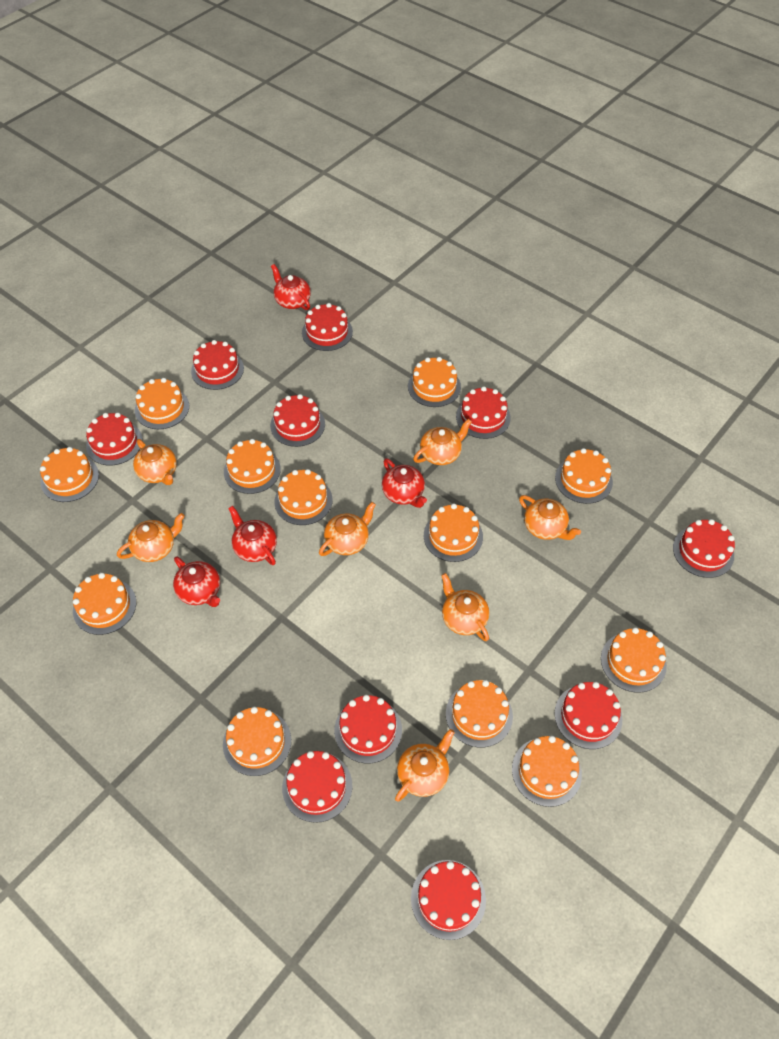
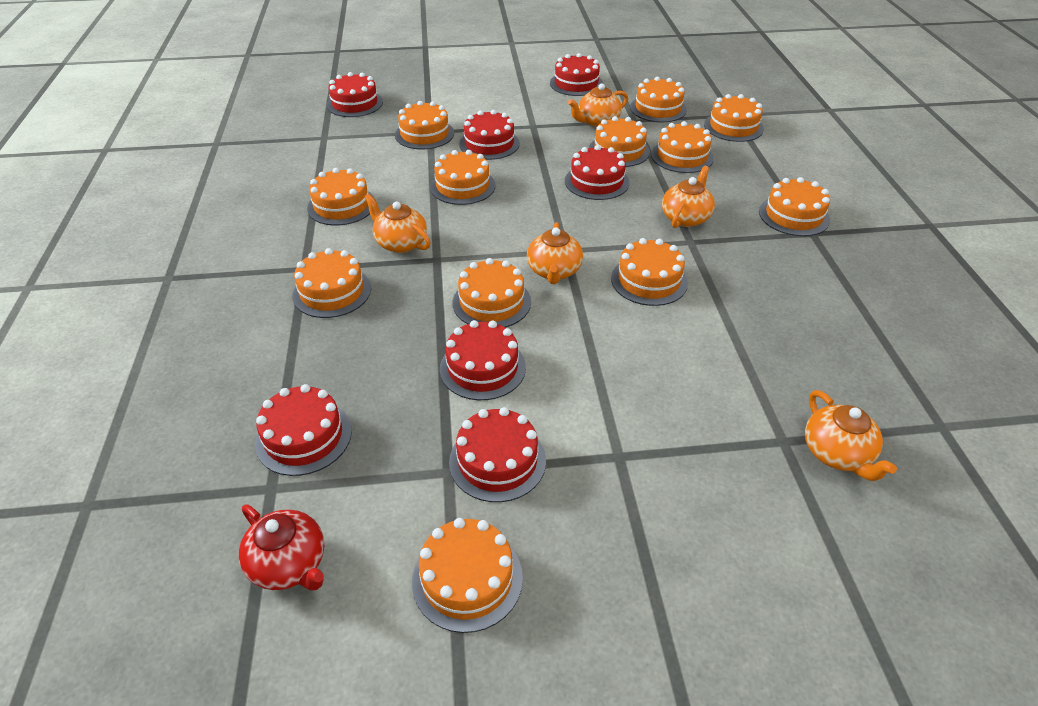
orange teapot: 7 -> 5
red cake: 10 -> 7
red teapot: 4 -> 1

